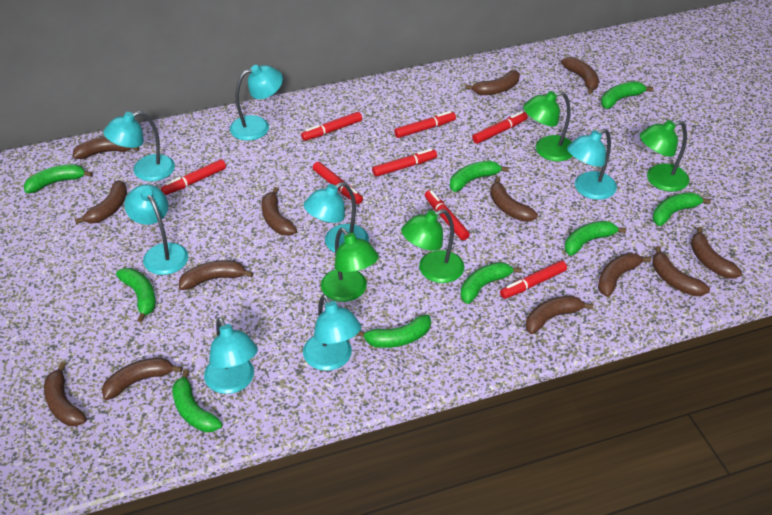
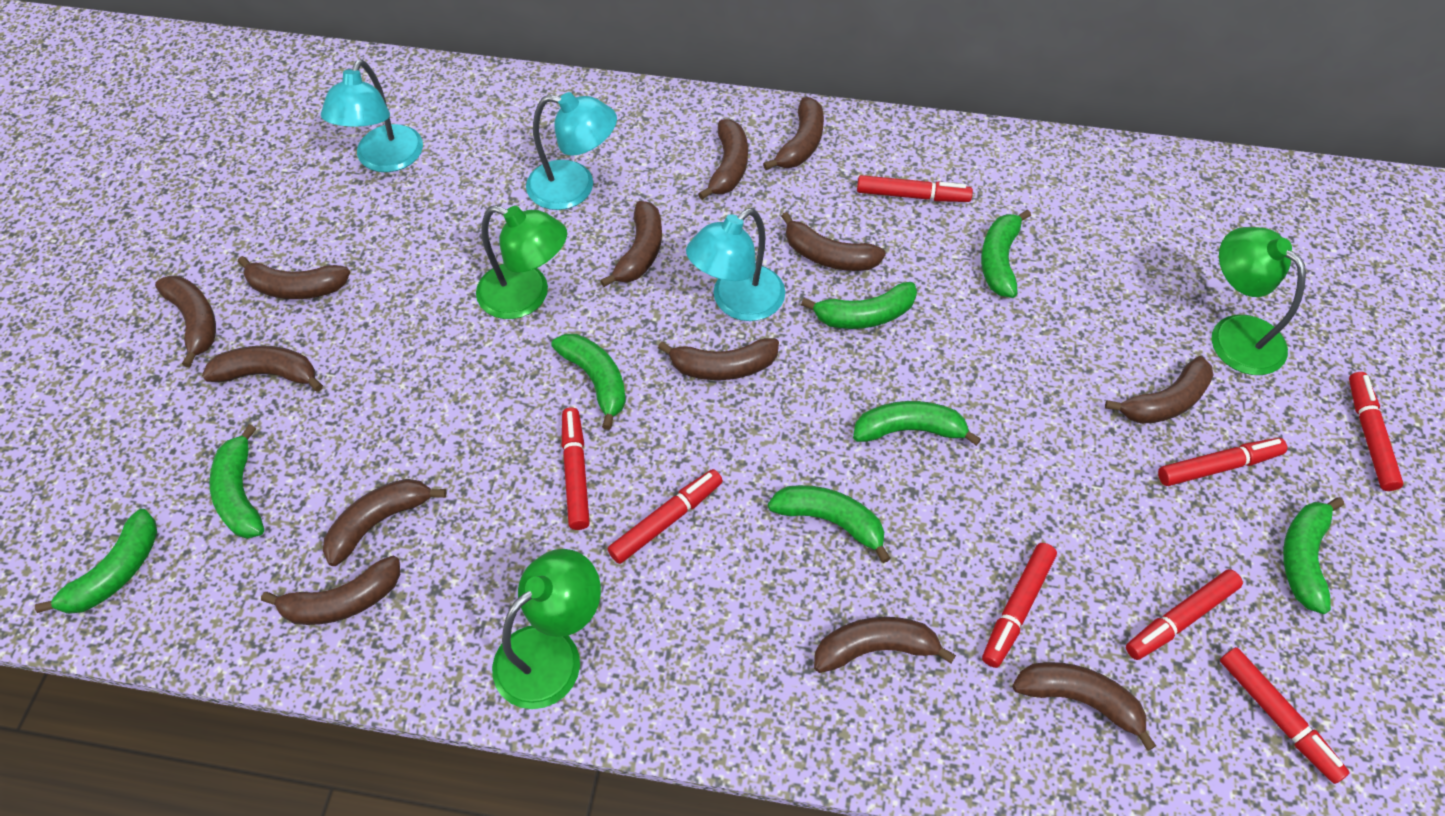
green banana: 9 -> 8
green lamp: 4 -> 3
turquoise lamp: 7 -> 3

